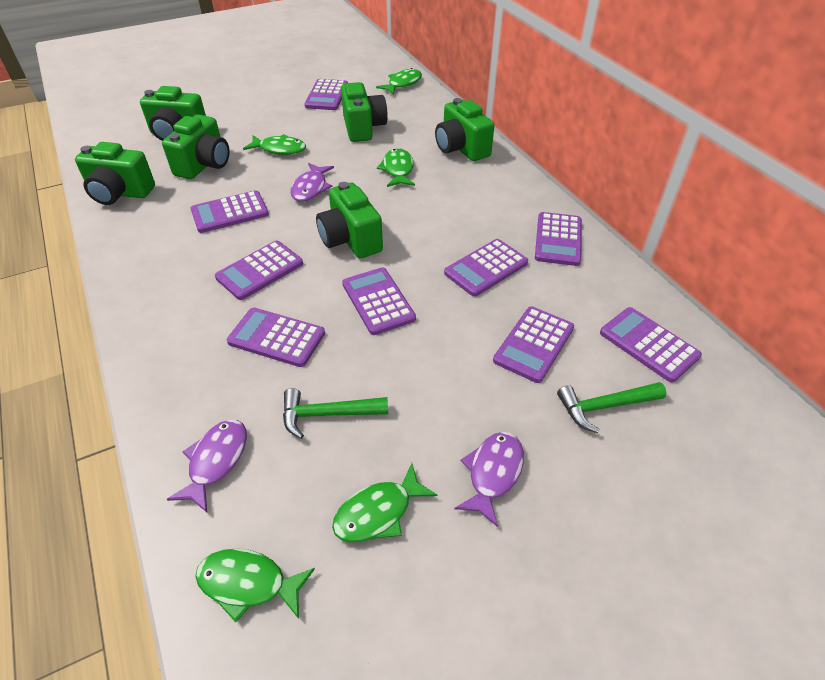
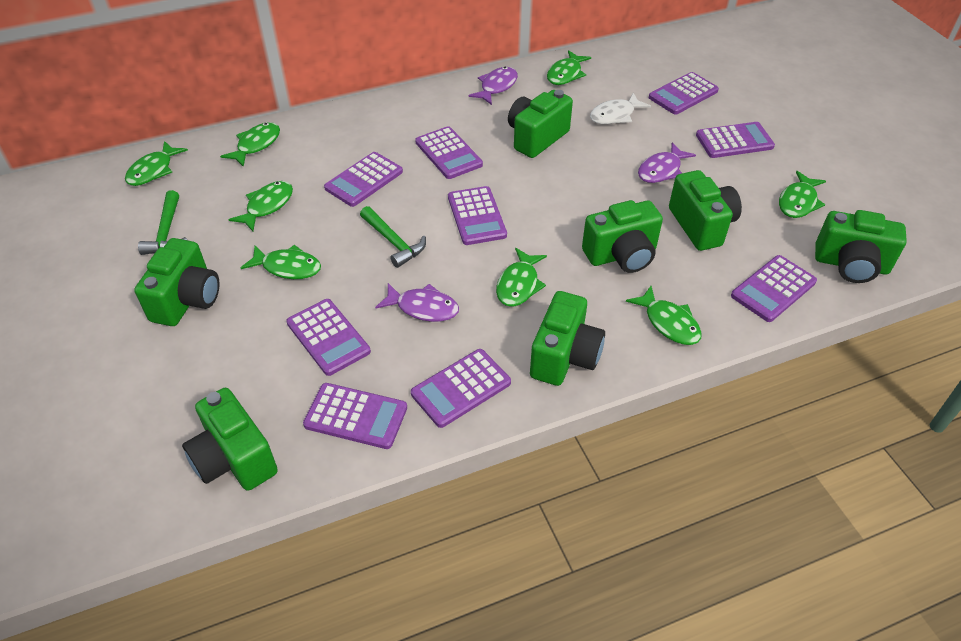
green camera: 6 -> 7
green fish: 5 -> 8
white fish: 0 -> 1

